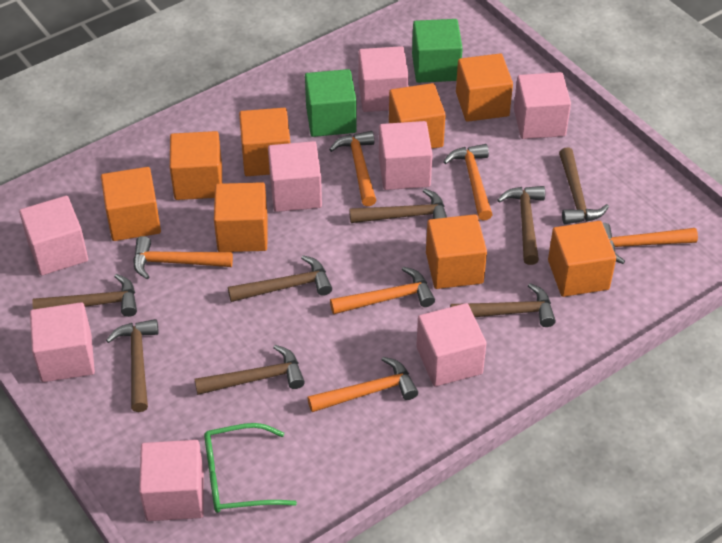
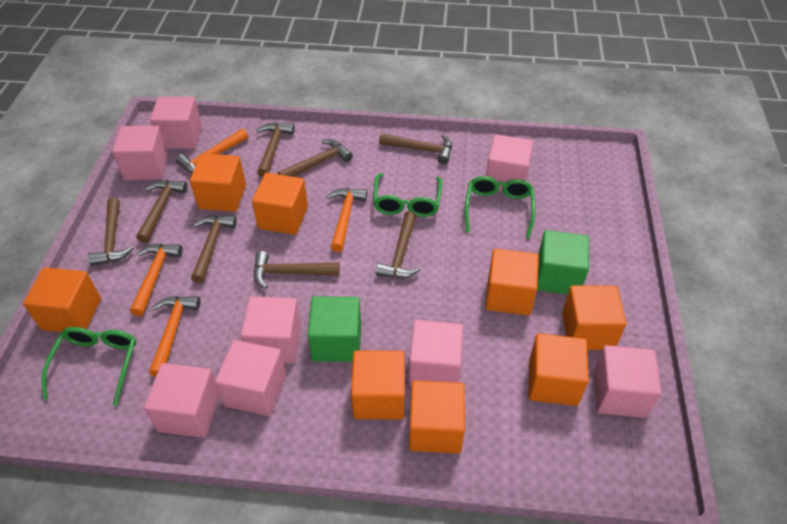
green glasses: 1 -> 3
orange hammer: 6 -> 4

